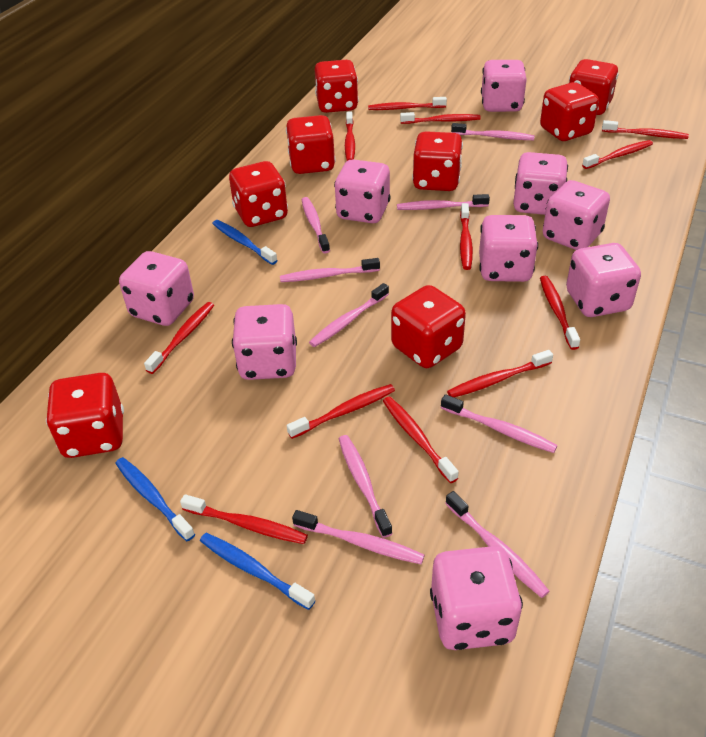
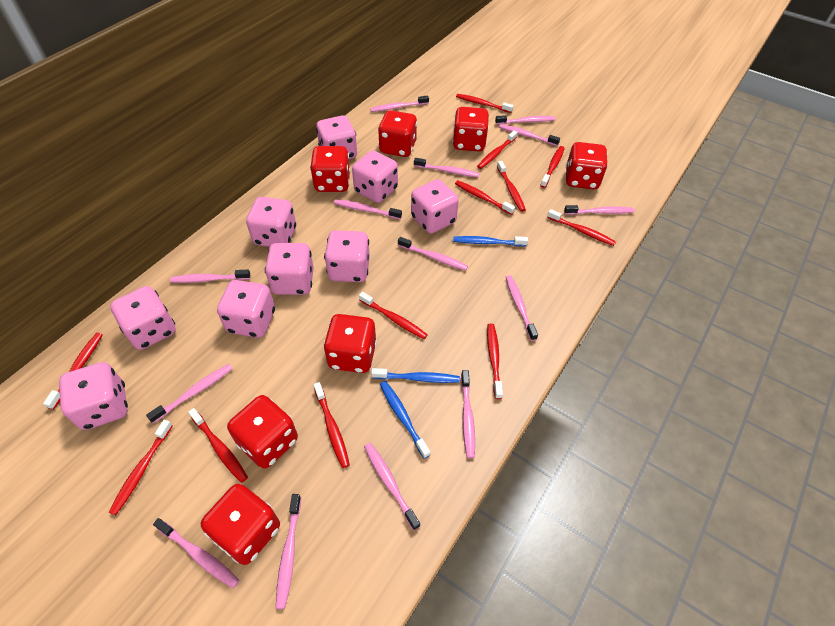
pink toothbrush: 9 -> 14
red dice: 8 -> 7

